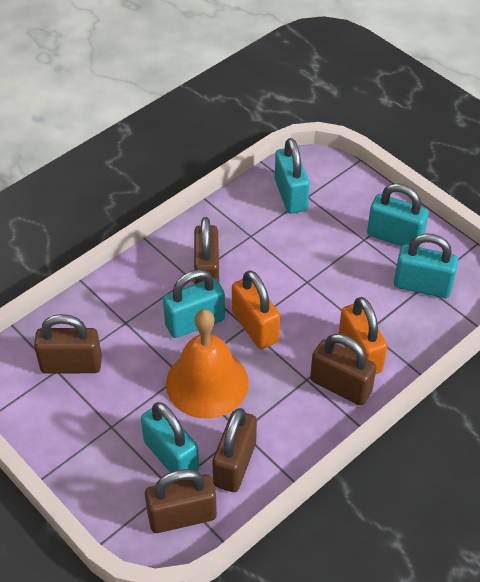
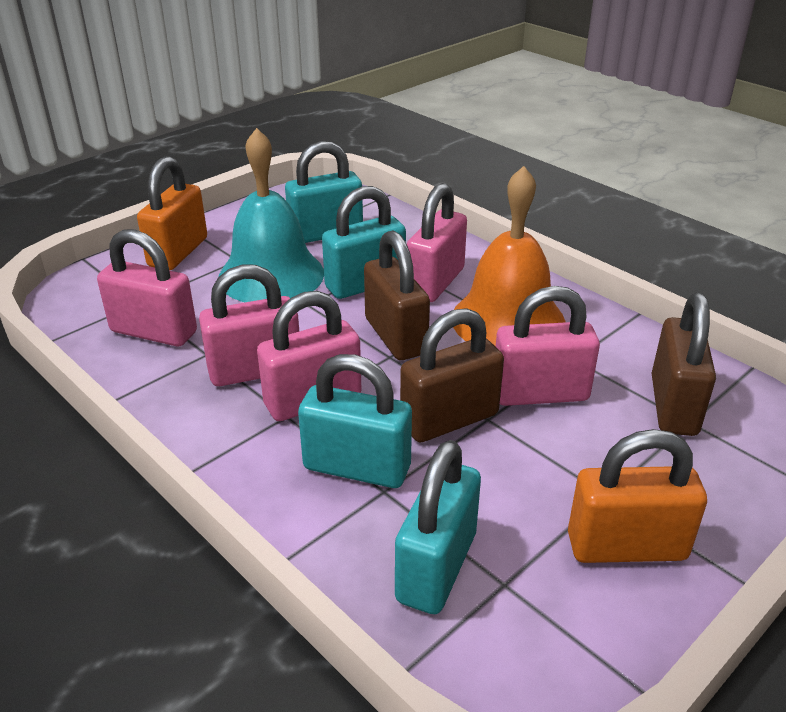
brown padlock: 5 -> 3
pink padlock: 0 -> 5
turquoise bell: 0 -> 1
turquoise padlock: 5 -> 4

